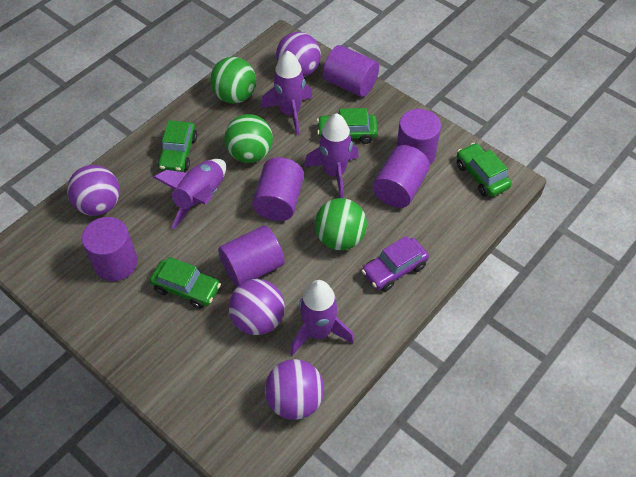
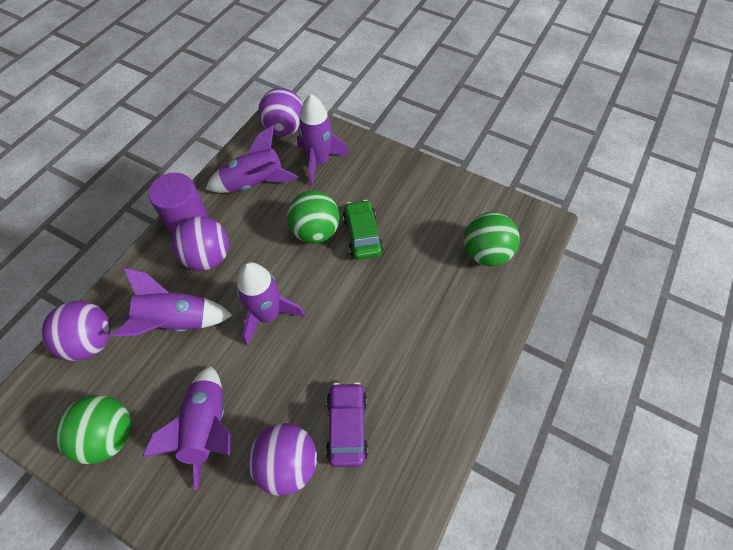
green car: 4 -> 1
purple cylinder: 6 -> 1
purple rocket: 4 -> 5

